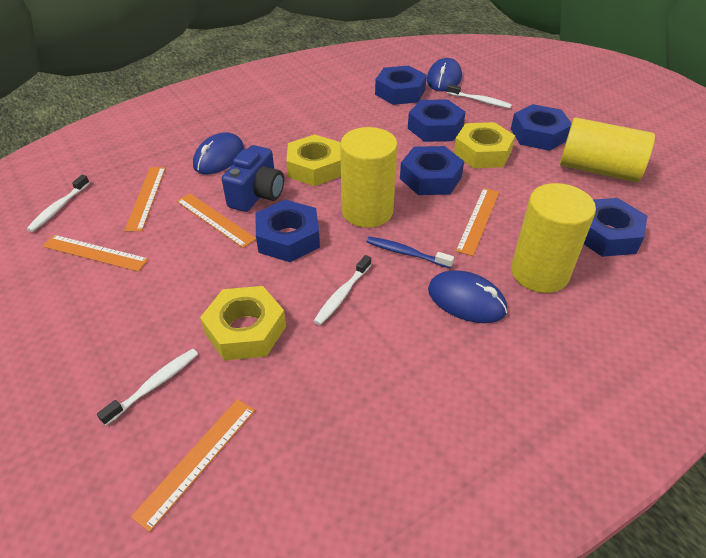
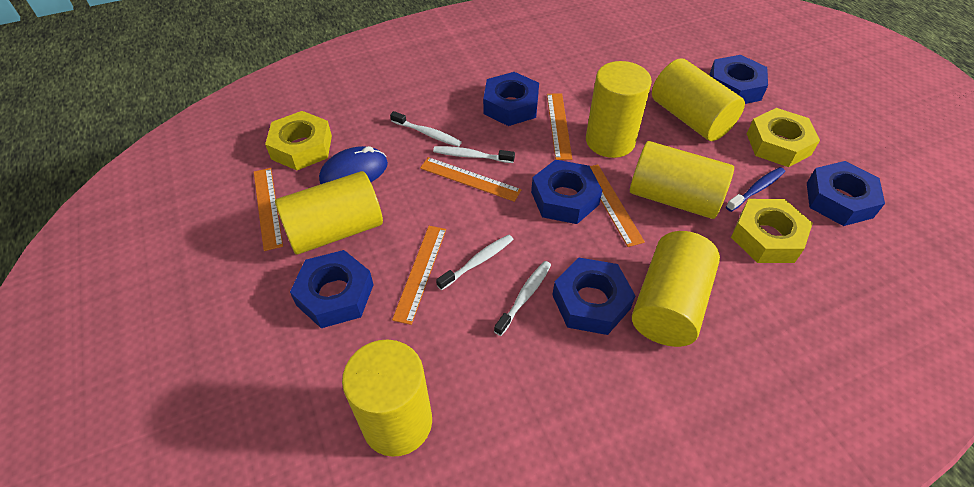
blue camera: 1 -> 0
blue mouse: 3 -> 1
yellow cylinder: 3 -> 6

